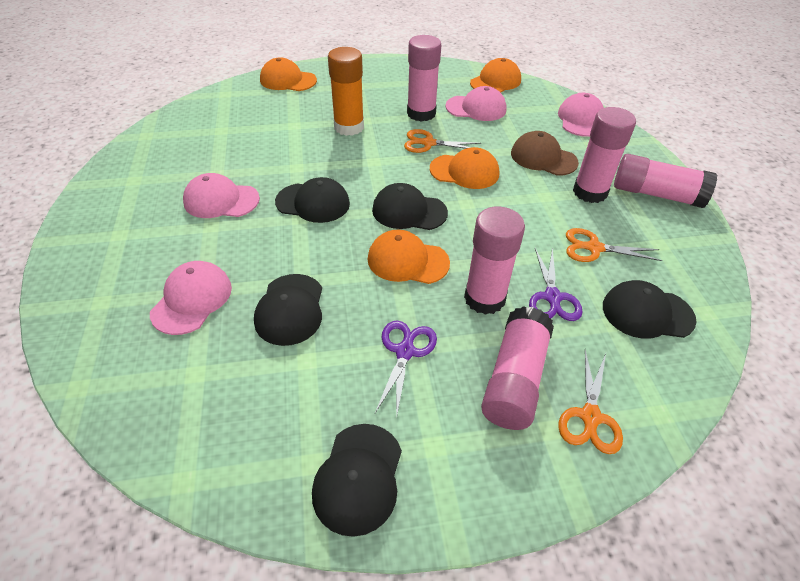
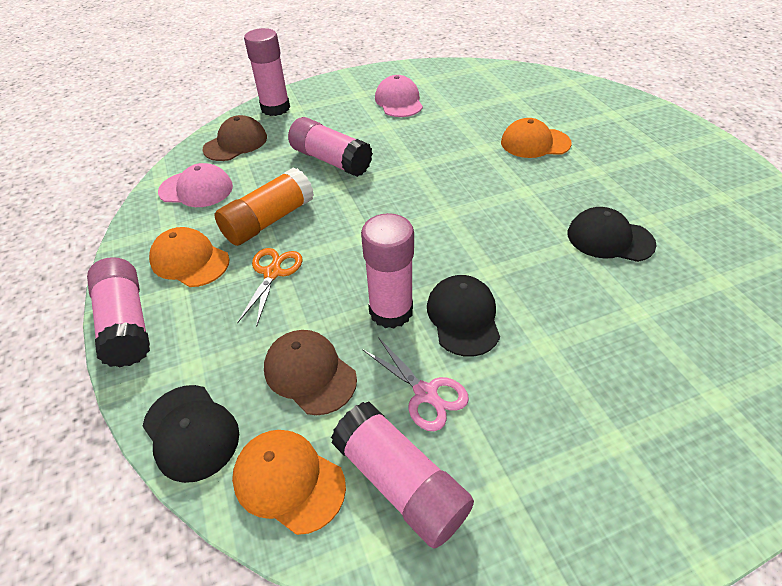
black cap: 5 -> 3
brown cap: 1 -> 2
orange cap: 4 -> 3
orange scissors: 3 -> 1
pink cap: 4 -> 2
pink scissors: 0 -> 1
purple scissors: 2 -> 0

